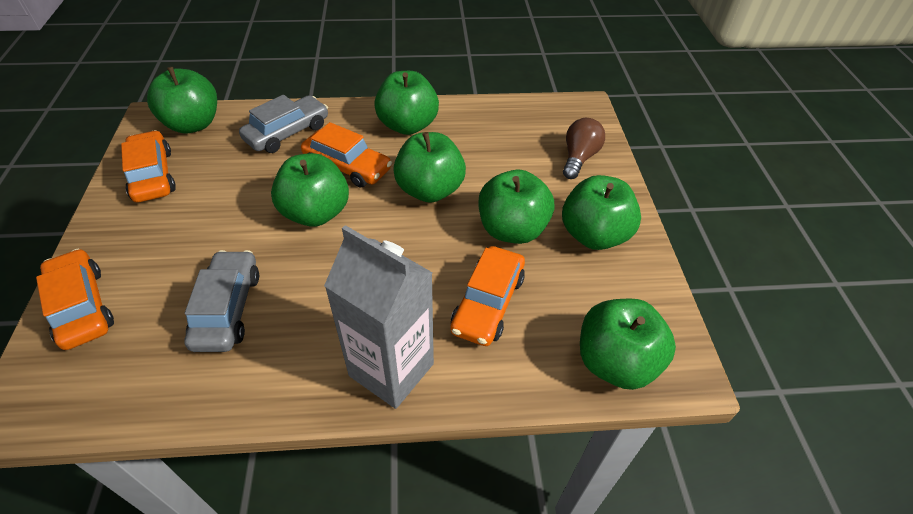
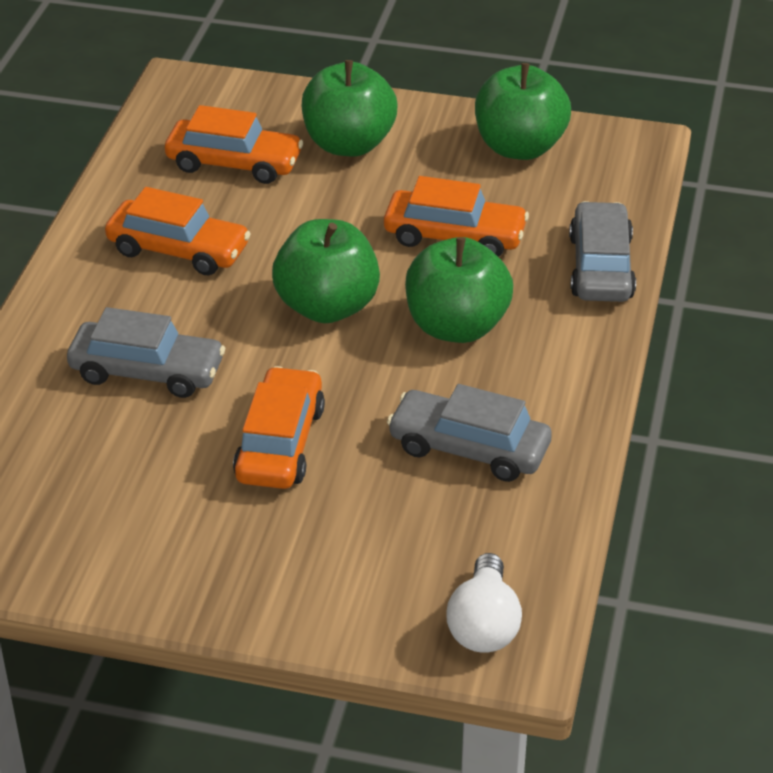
brown light bulb: 1 -> 0
green apple: 7 -> 4
grey car: 2 -> 3
grey carton: 1 -> 0
white light bulb: 0 -> 1

